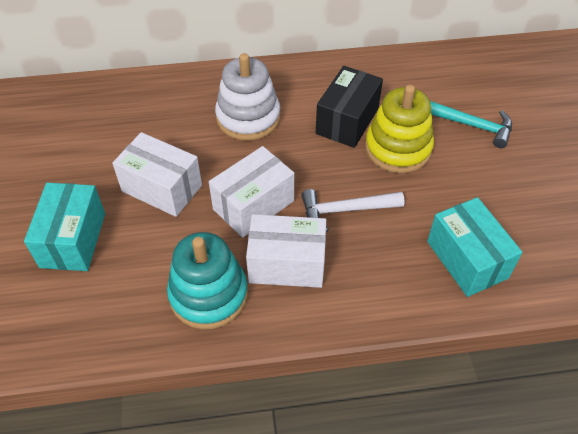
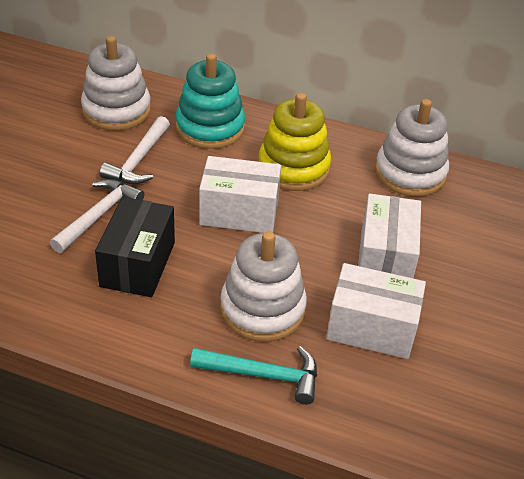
turquoise box: 2 -> 0
white hammer: 1 -> 2
white stacking toy: 1 -> 3

